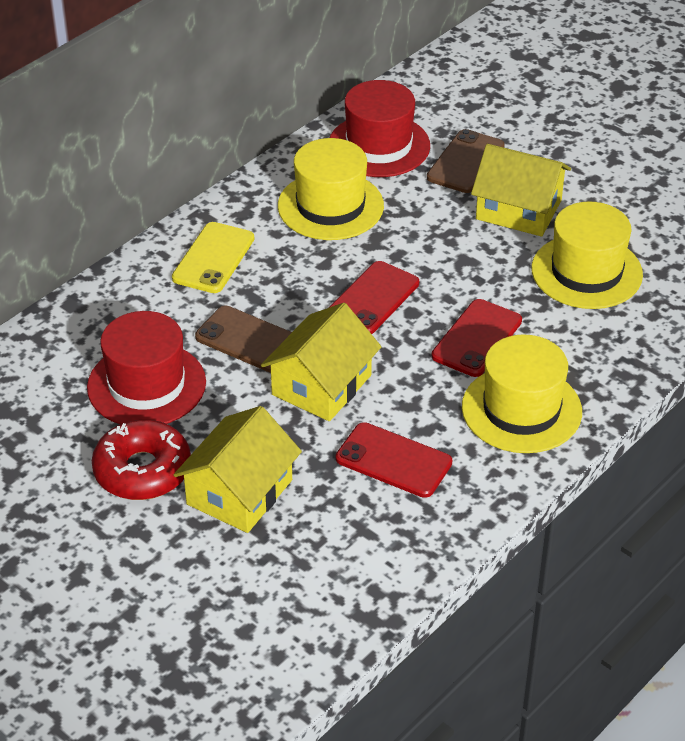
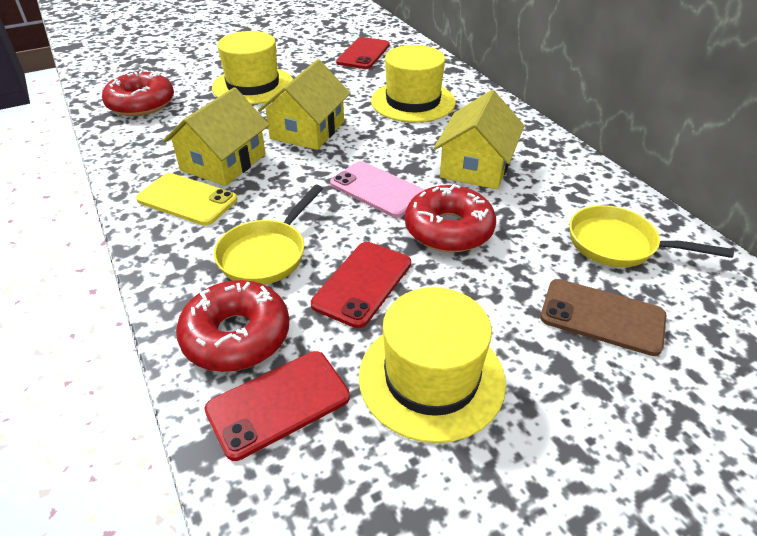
brown phone: 2 -> 1
pink phone: 0 -> 1
red donut: 1 -> 3
red hat: 2 -> 0
yellow pan: 0 -> 2

